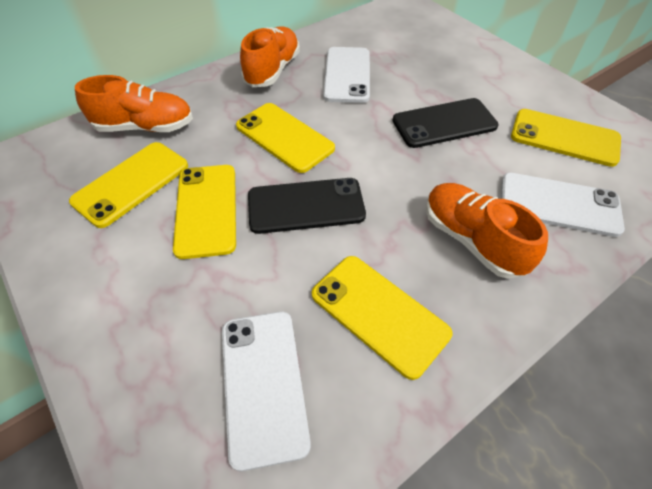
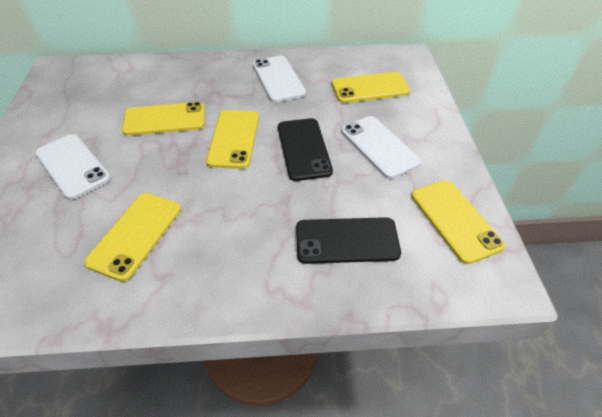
orange shoe: 3 -> 0

